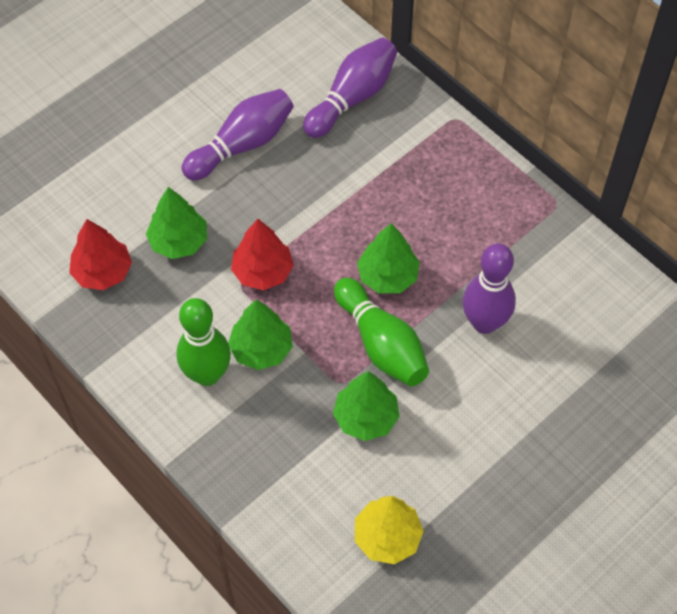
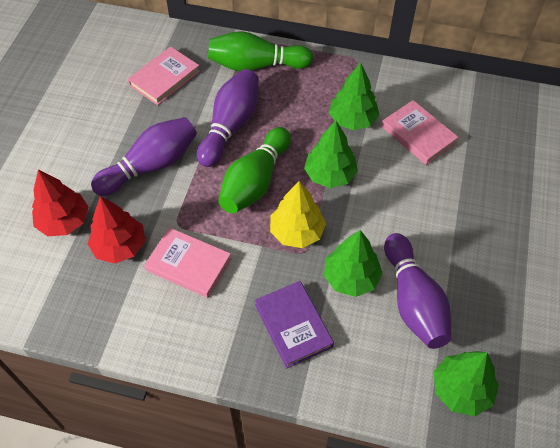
pink book: 0 -> 3
purple book: 0 -> 1

